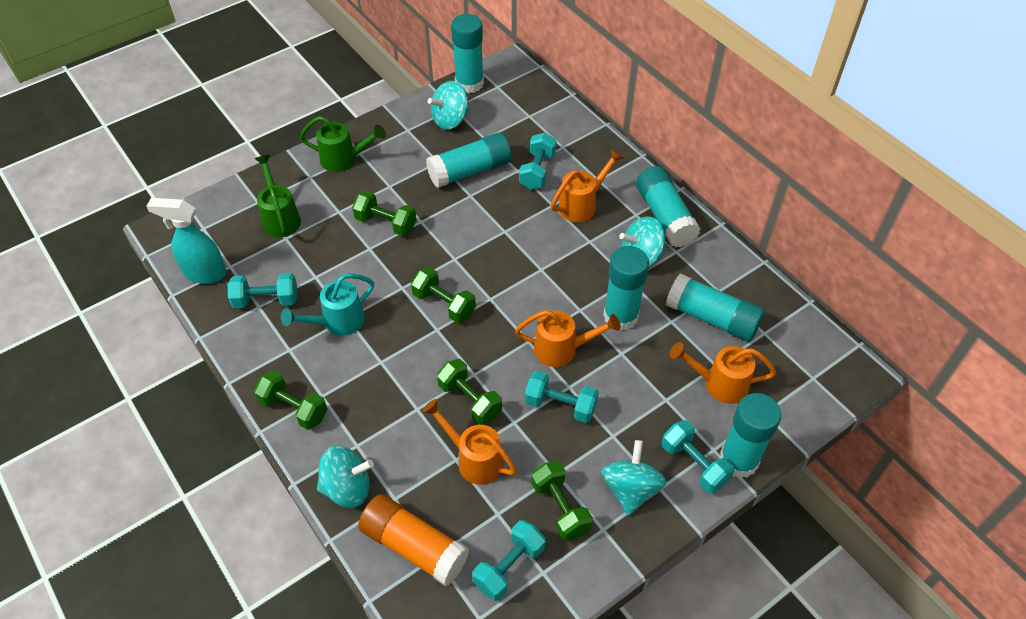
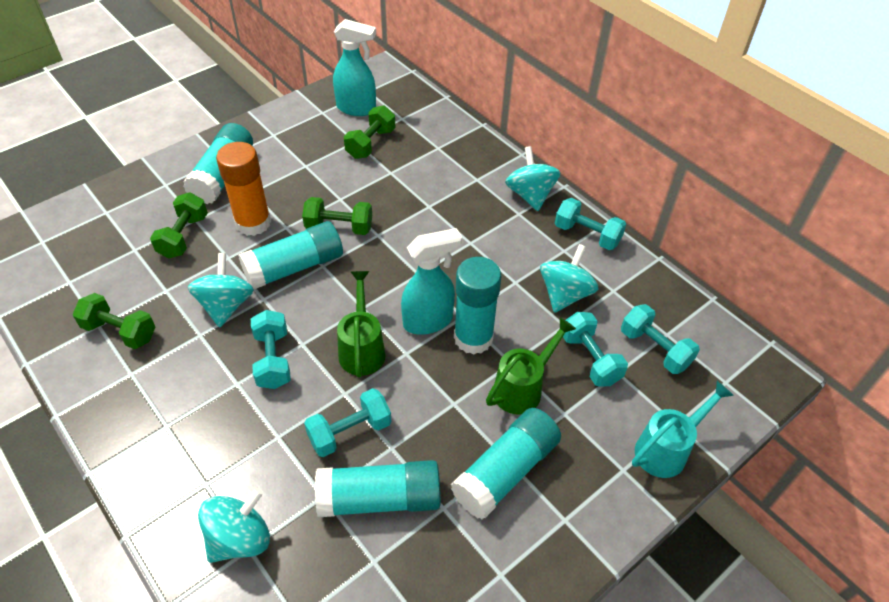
green dumbbell: 5 -> 4
orange watering can: 4 -> 0
turquoise glue stick: 6 -> 5
turquoise spray bottle: 1 -> 2

